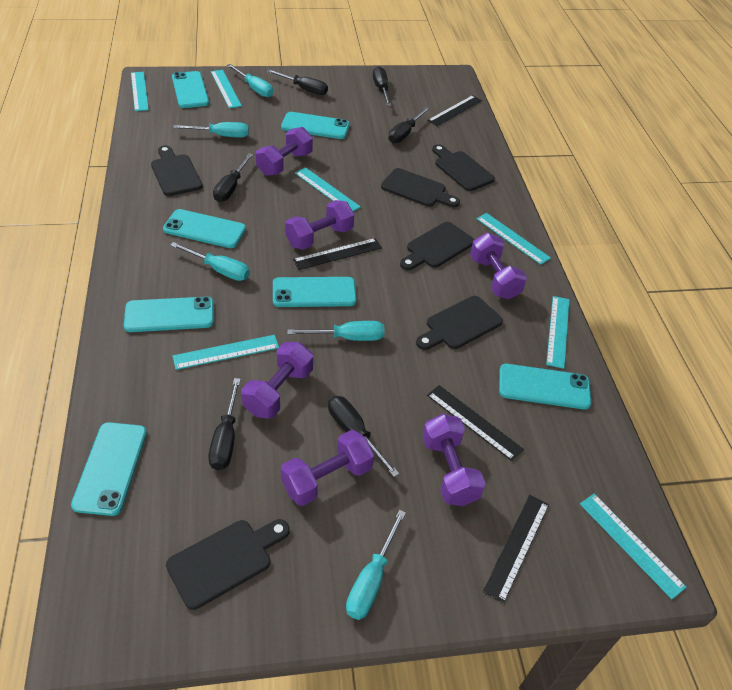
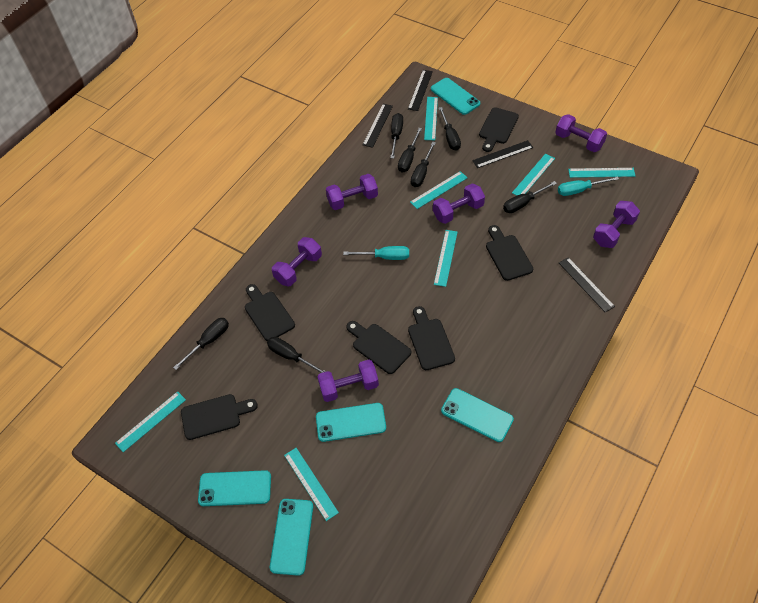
black screwdriver: 6 -> 7
turquoise phone: 7 -> 5
turquoise screwdriver: 5 -> 2

